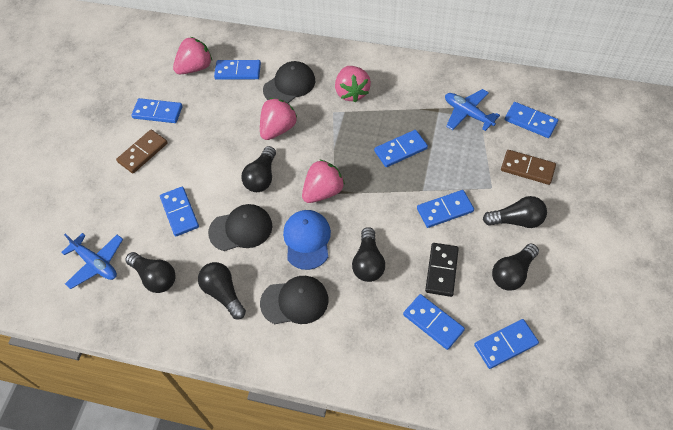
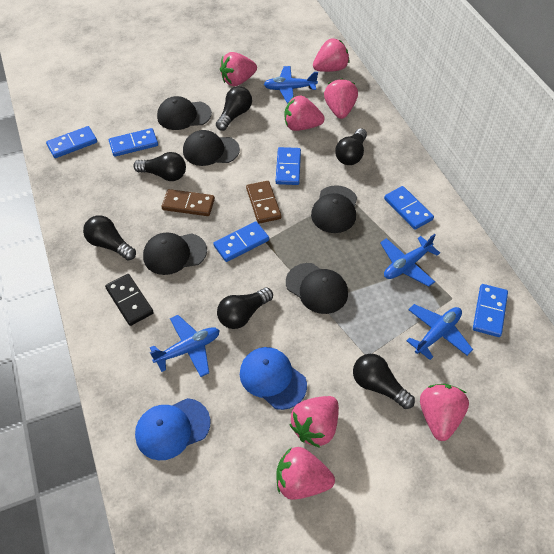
black cap: 3 -> 5
blue cap: 1 -> 2
blue domino: 8 -> 6
blue plane: 2 -> 4
pink strawberry: 4 -> 7

